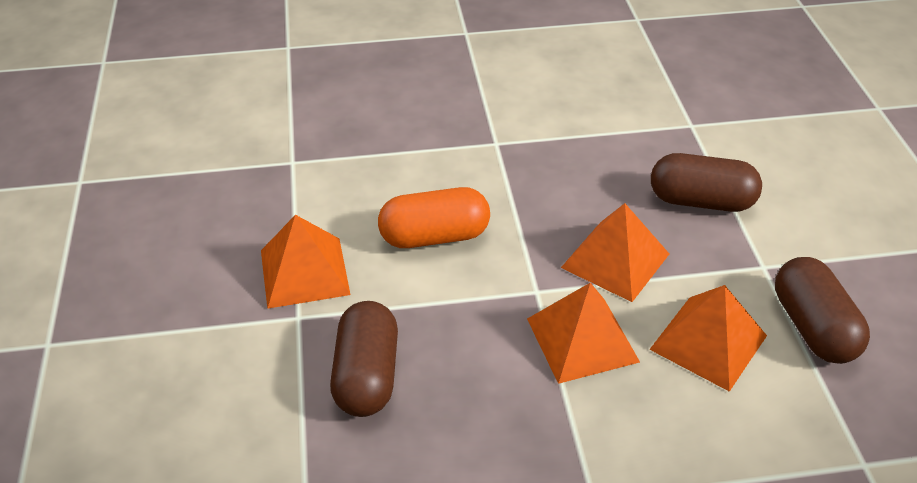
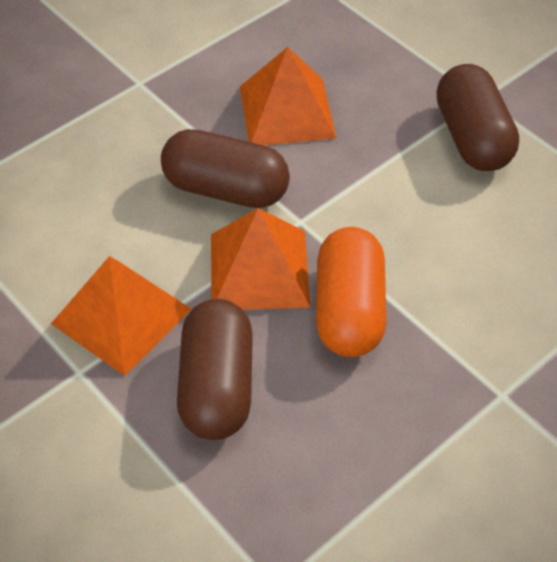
orange pyramid: 4 -> 3

